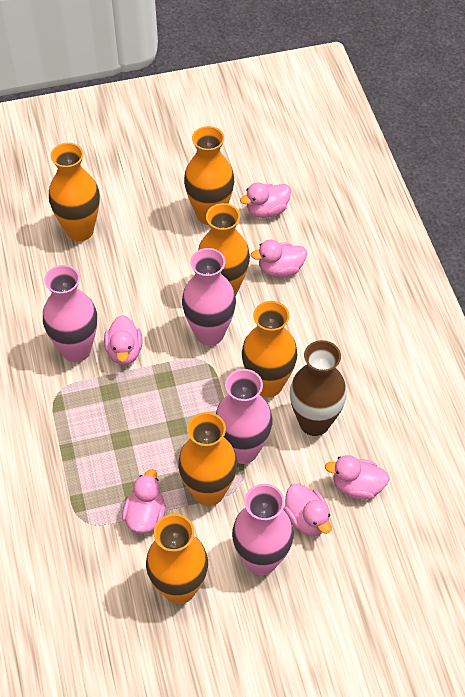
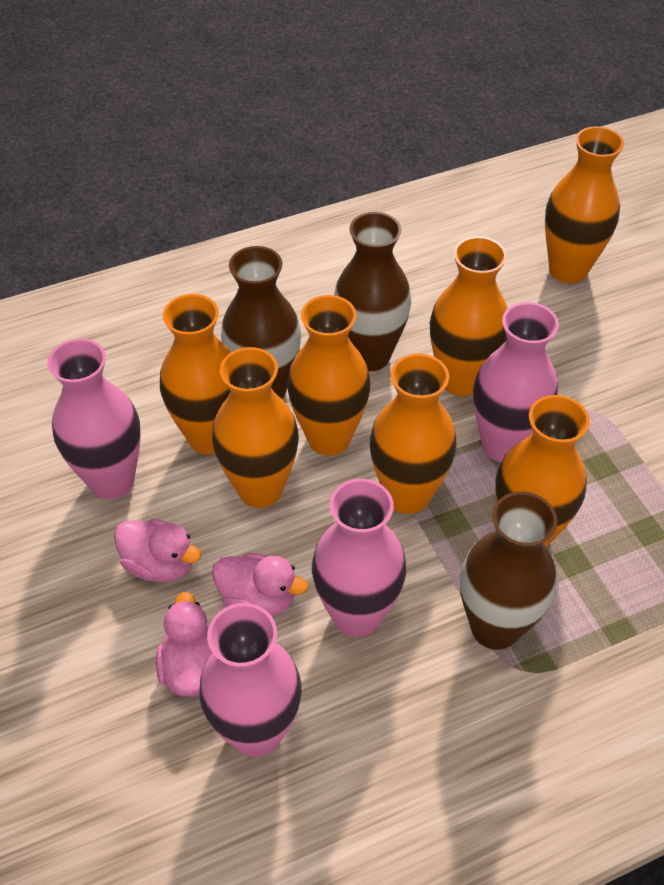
brown vase: 1 -> 3
orange vase: 6 -> 7
pink duck: 6 -> 3

